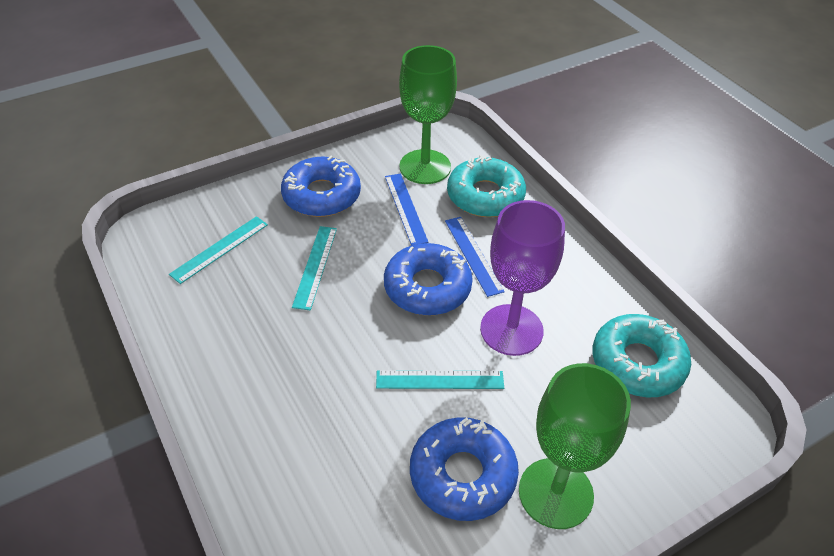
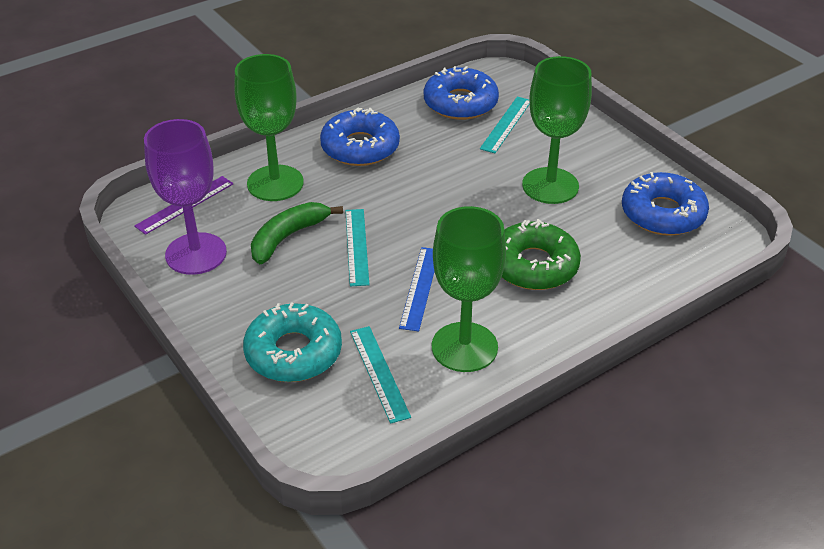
blue ruler: 2 -> 1
green banana: 0 -> 1
green donut: 0 -> 1
green goblet: 2 -> 3
purple ruler: 0 -> 1
turquoise donut: 2 -> 1

